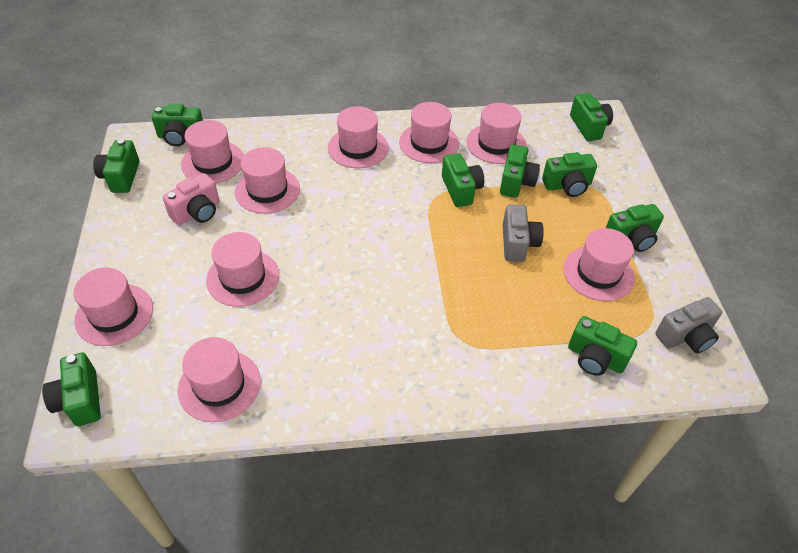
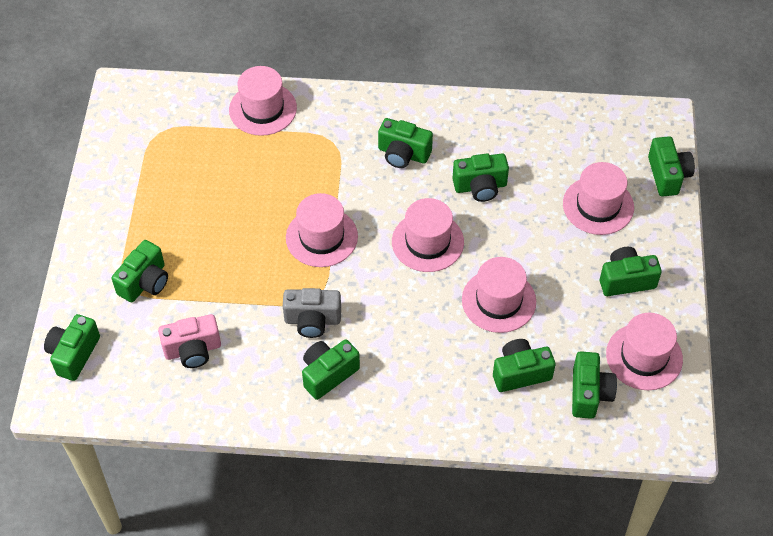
grey camera: 2 -> 1
pink hat: 9 -> 6

